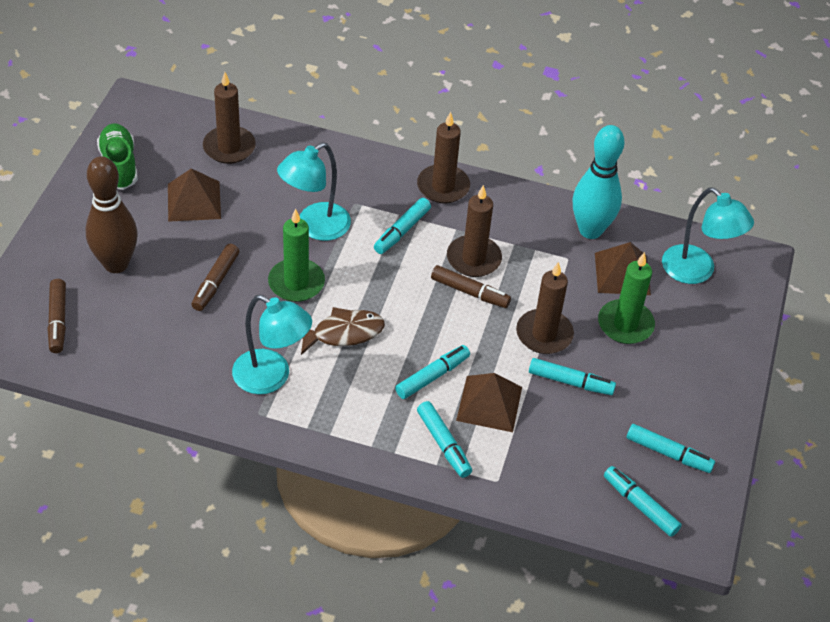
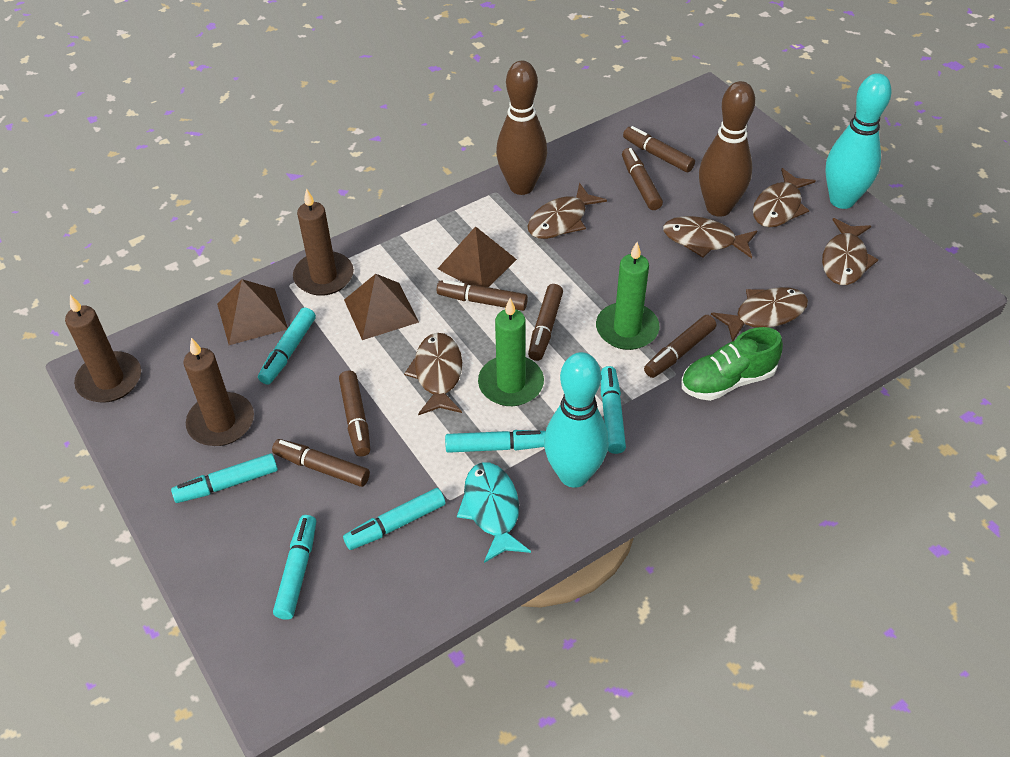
brown bowling pin: 1 -> 2
brown candle: 4 -> 3
brown fish: 1 -> 6
brown marker: 3 -> 7
turquoise bowling pin: 1 -> 2
turquoise fish: 0 -> 1
turquoise lamp: 3 -> 0

